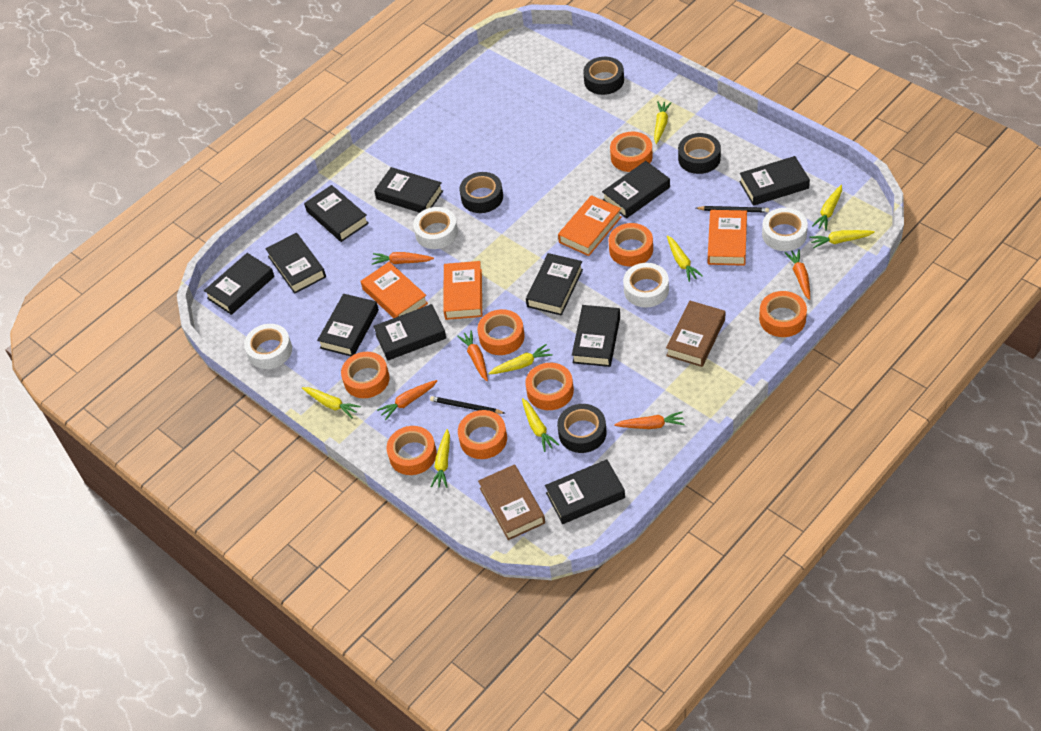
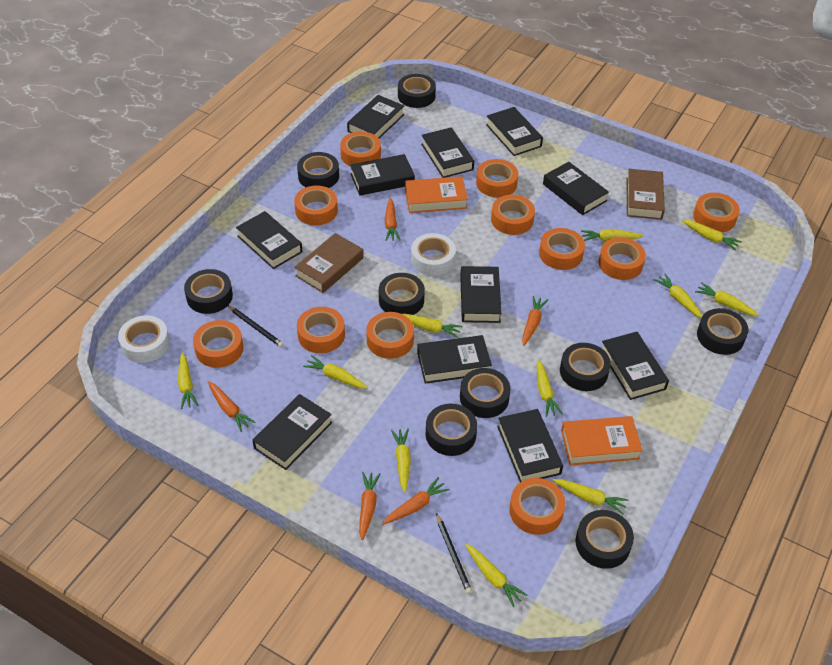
black tape: 4 -> 9
orange book: 4 -> 2
orange tape: 8 -> 11
white tape: 4 -> 2
yellow carrot: 8 -> 11

